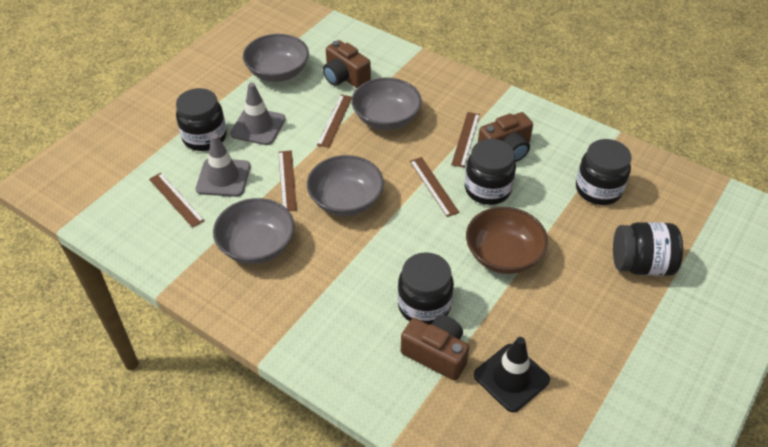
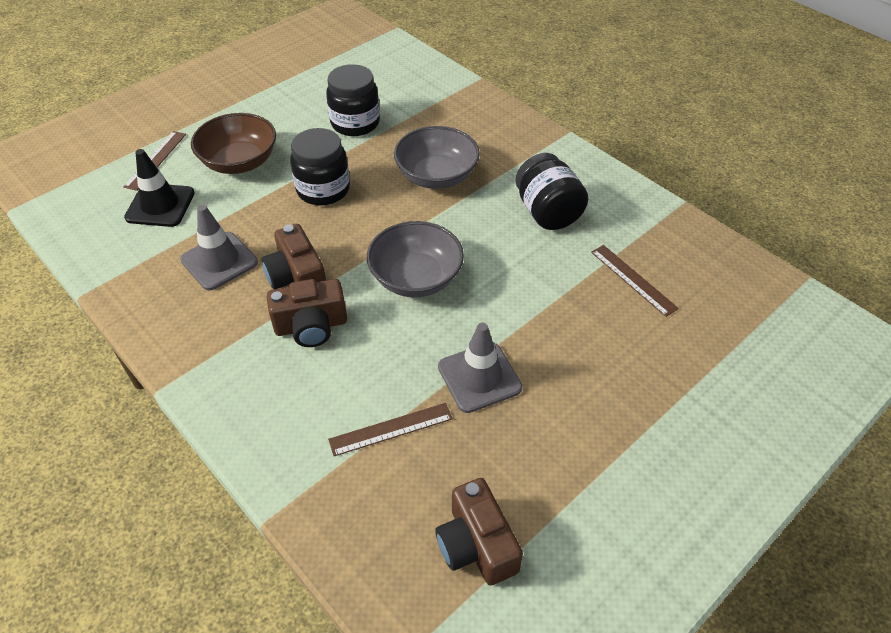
black jar: 5 -> 3
brown ruler: 5 -> 3
grey bowl: 4 -> 2

